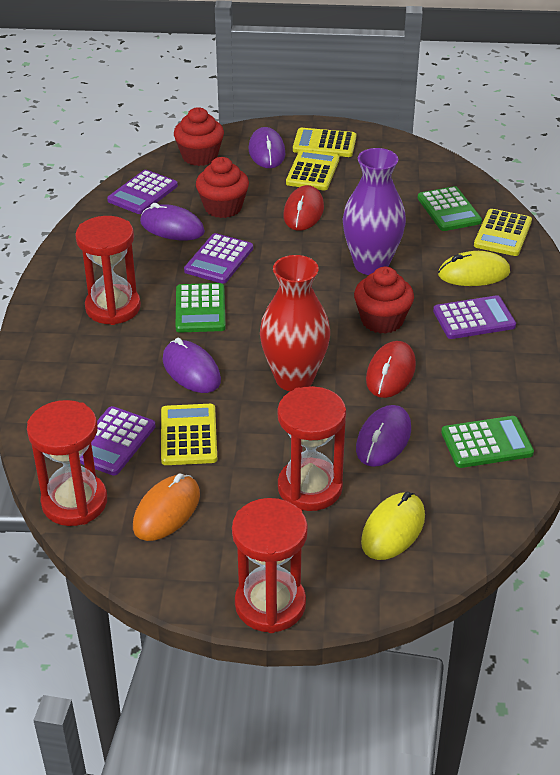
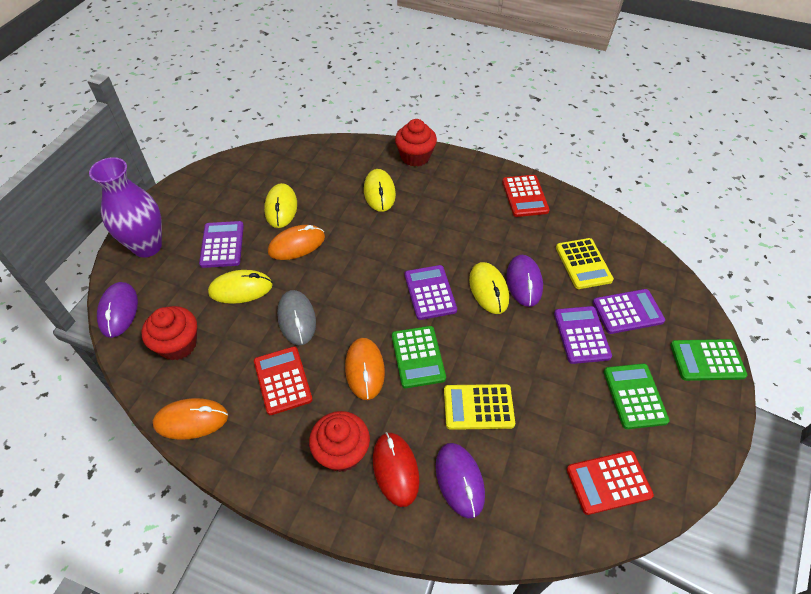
grey mouse: 0 -> 1
orange mouse: 1 -> 3
purple mouse: 4 -> 3
red calculator: 0 -> 3
red hourglass: 4 -> 0
red mouse: 2 -> 1
red vase: 1 -> 0
yellow calculator: 4 -> 2
yellow mouse: 2 -> 4

